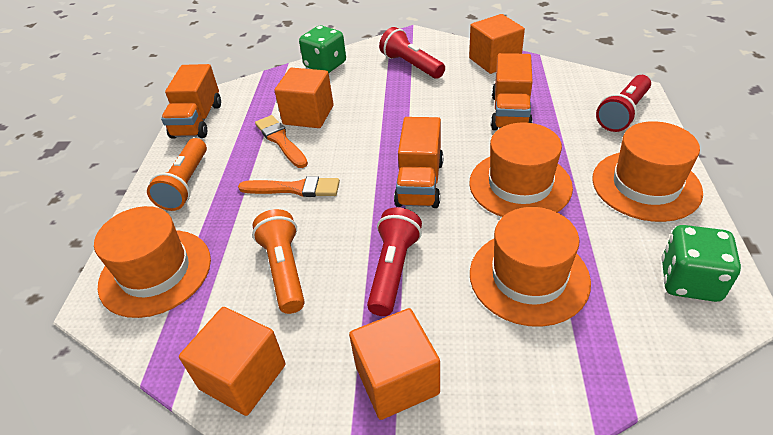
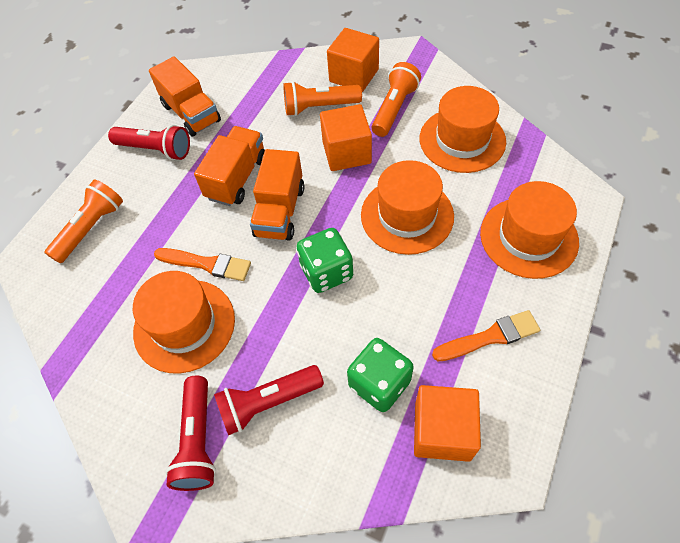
orange cube: 4 -> 3
orange flashlight: 2 -> 3

